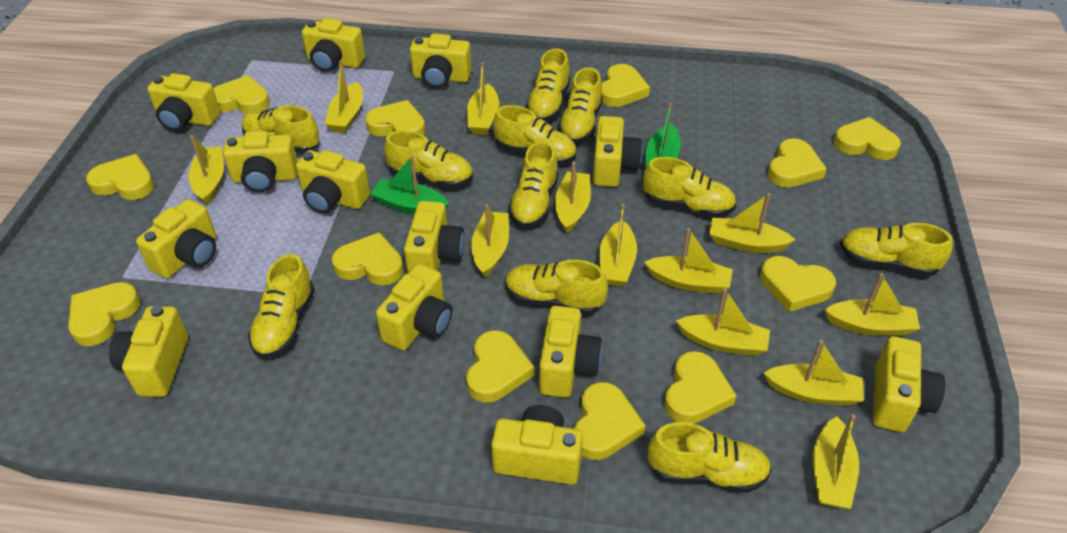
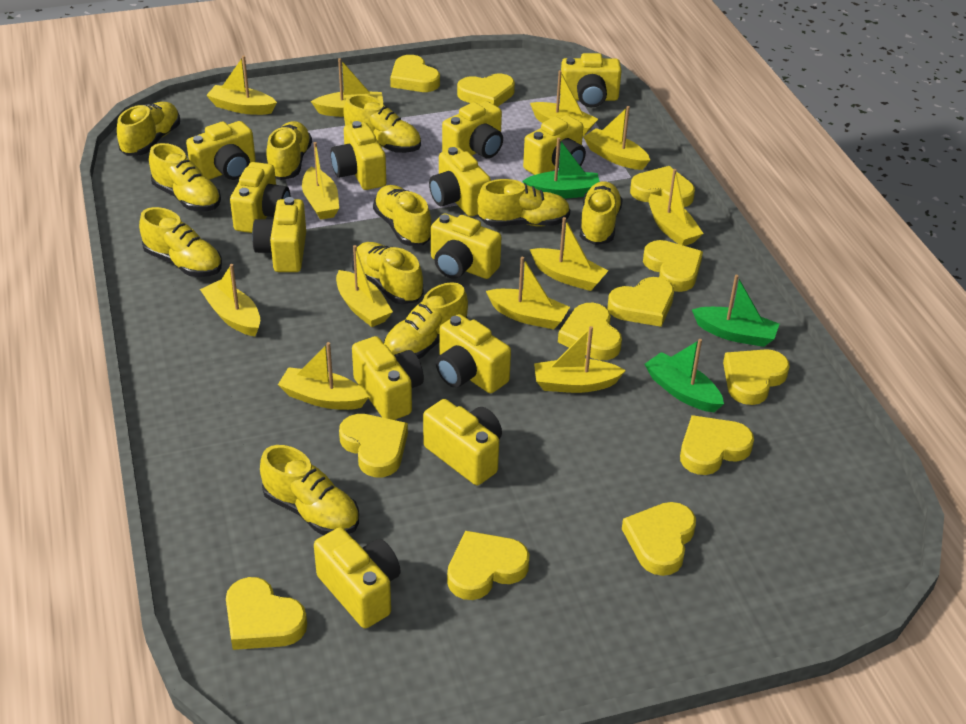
green boat: 2 -> 3

